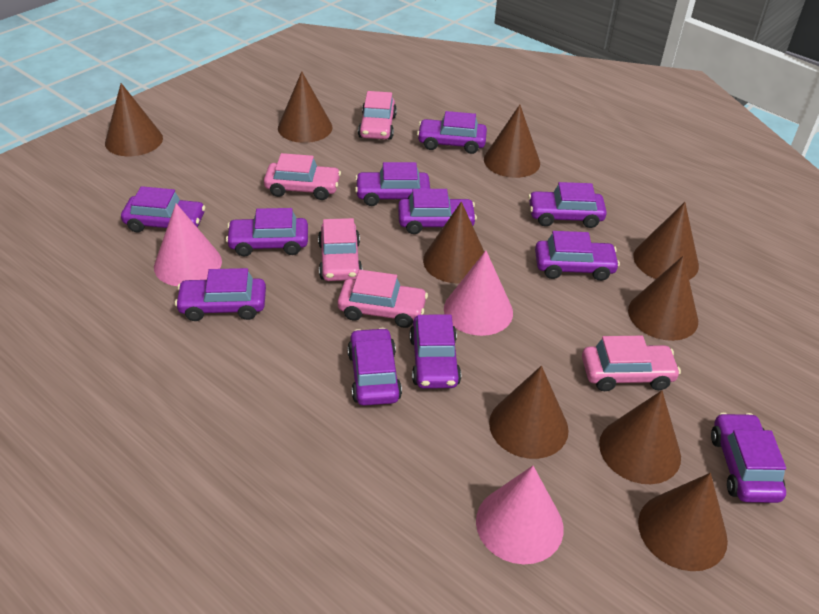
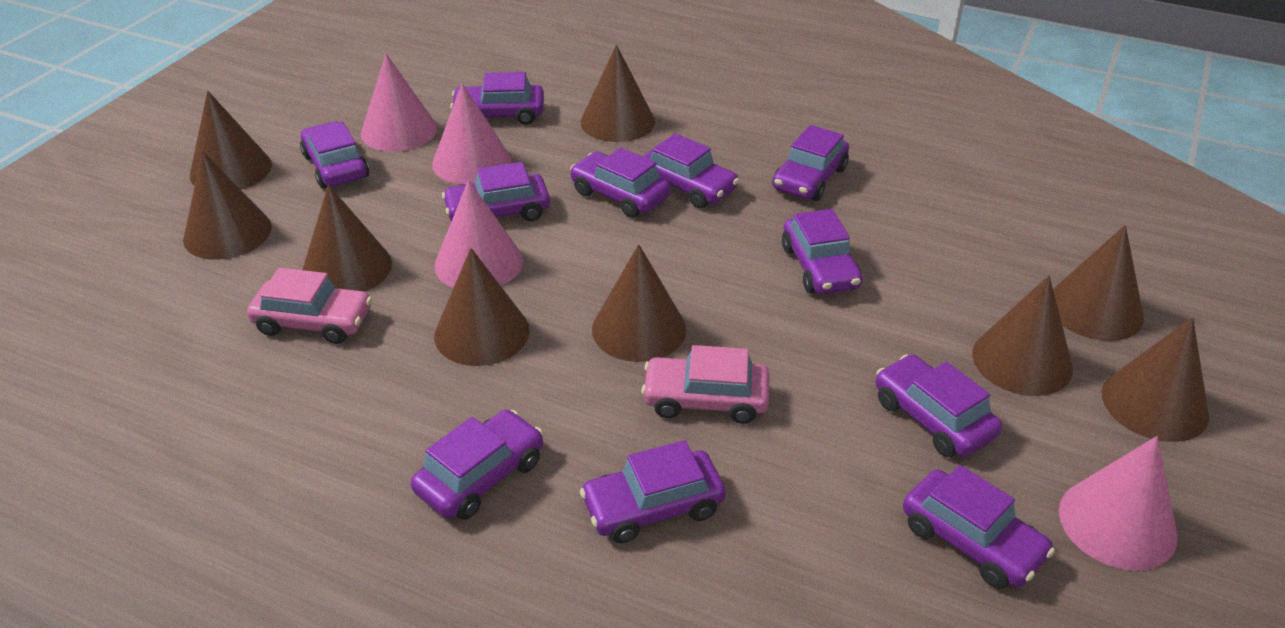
pink car: 5 -> 2
pink cone: 3 -> 4

